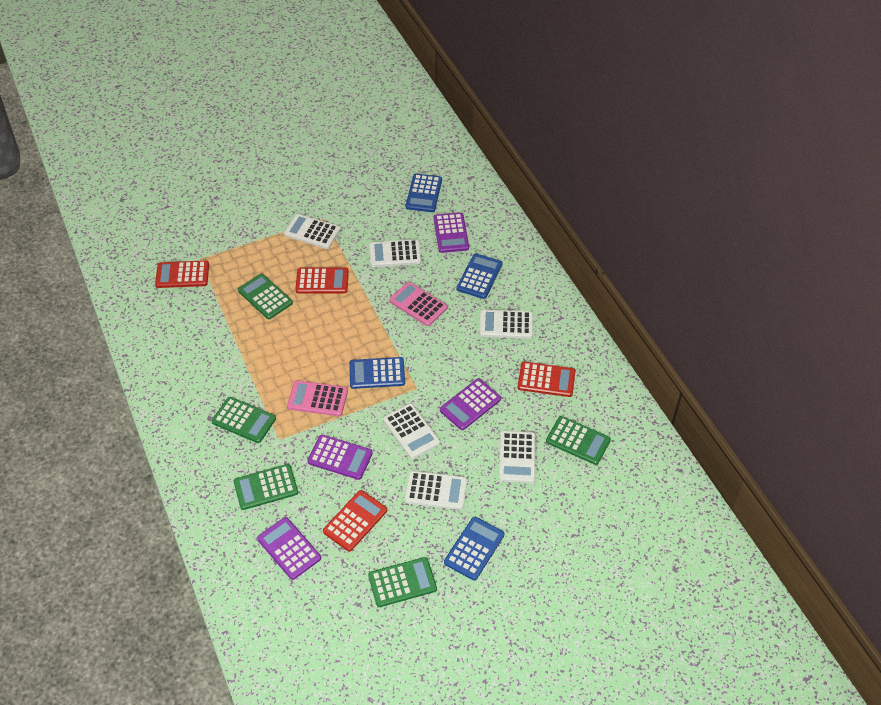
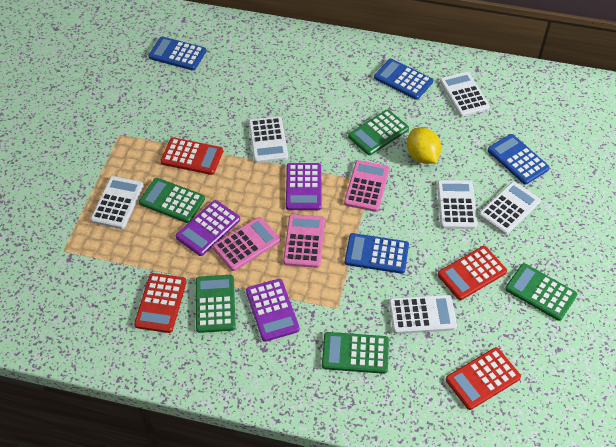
pink calculator: 2 -> 3
purple calculator: 4 -> 3
yellow lemon: 0 -> 1

